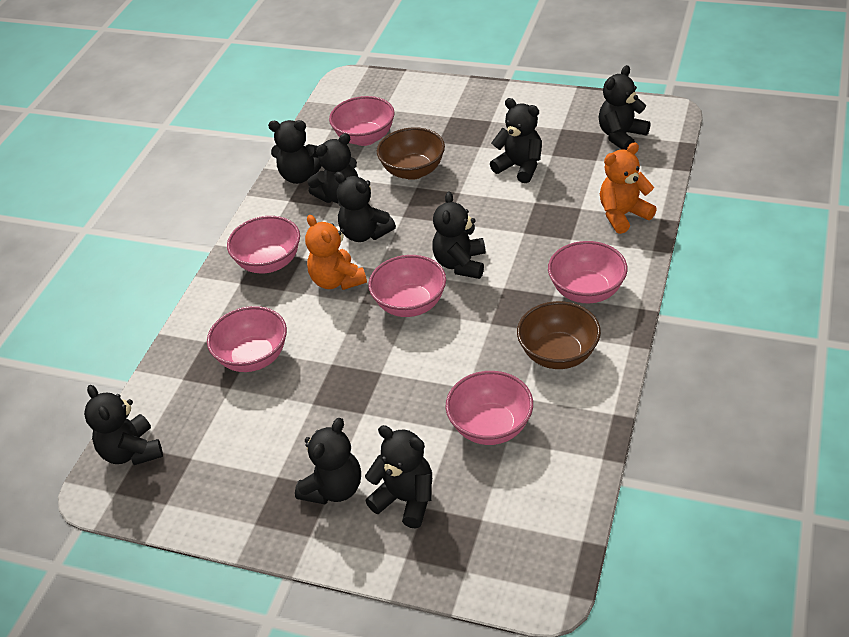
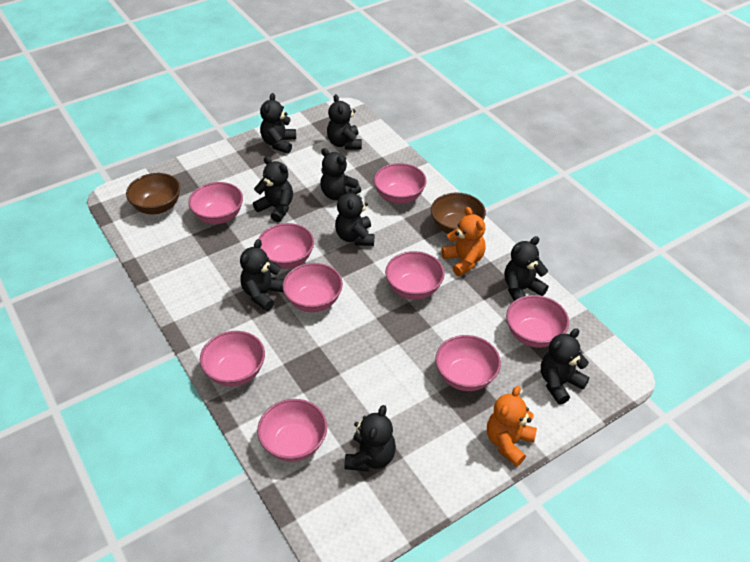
pink bowl: 6 -> 9

